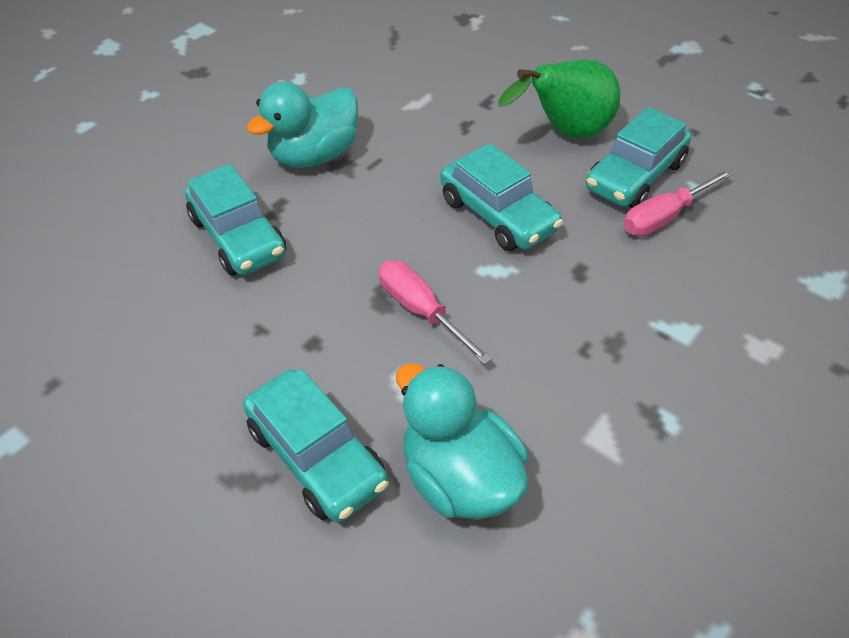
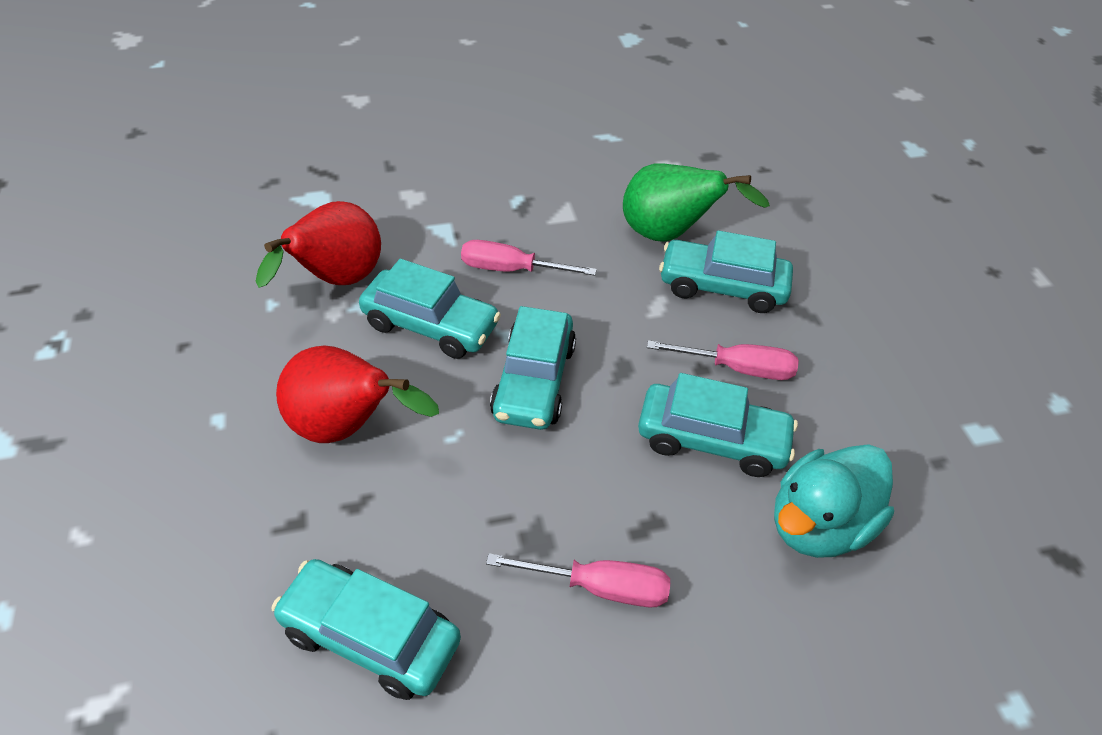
pink screwdriver: 2 -> 3
red pear: 0 -> 2
turquoise car: 4 -> 5
turquoise duck: 2 -> 1

